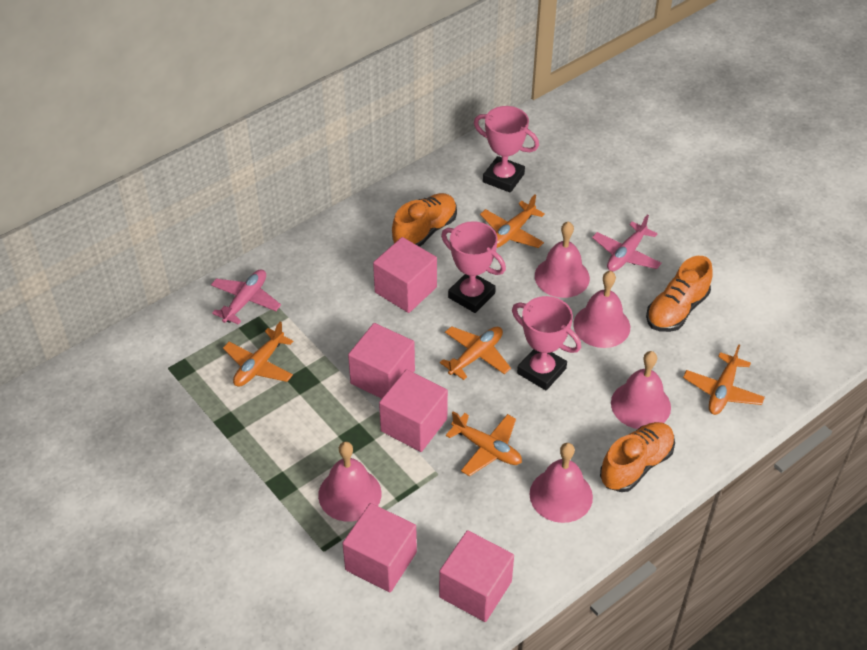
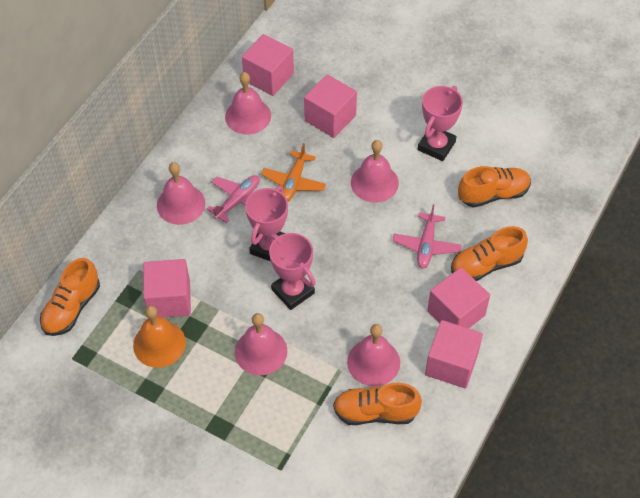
orange bell: 0 -> 1
orange plane: 5 -> 1
orange shoe: 3 -> 4

